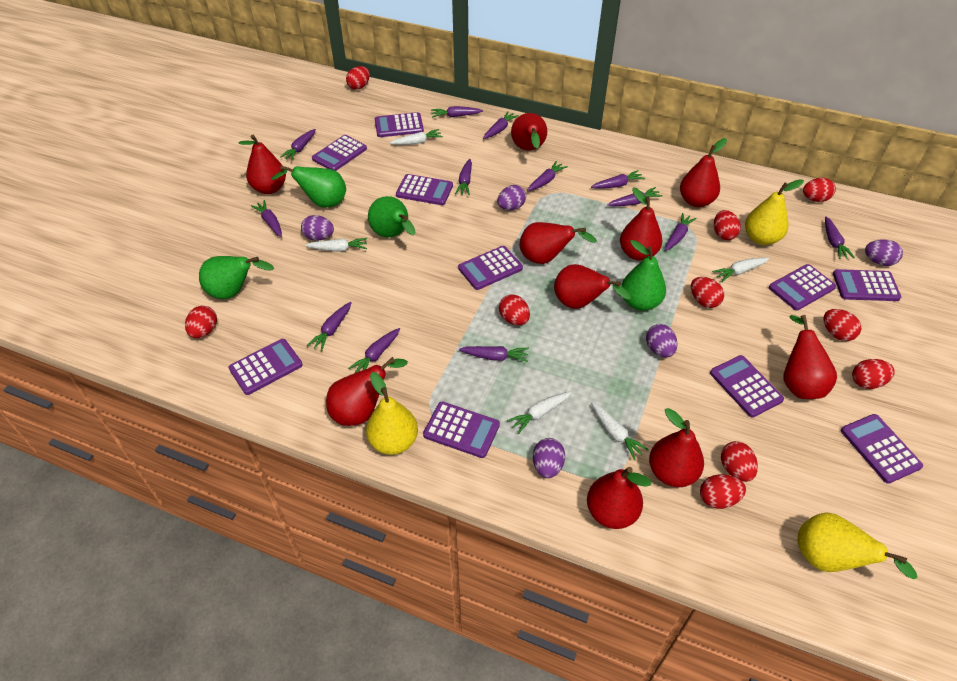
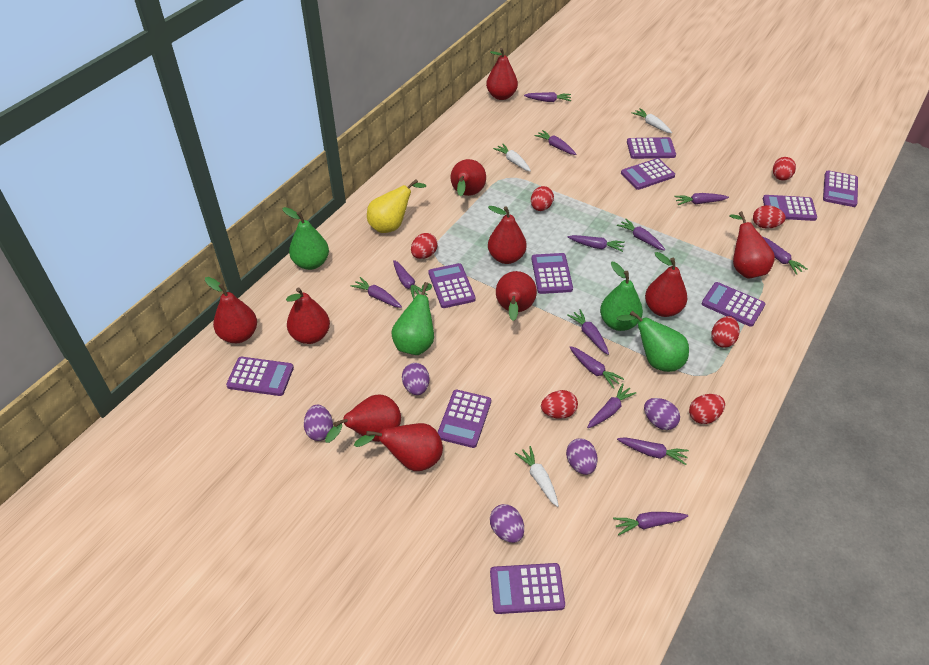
red egg: 10 -> 7
white carrot: 5 -> 3
yellow pear: 3 -> 1

